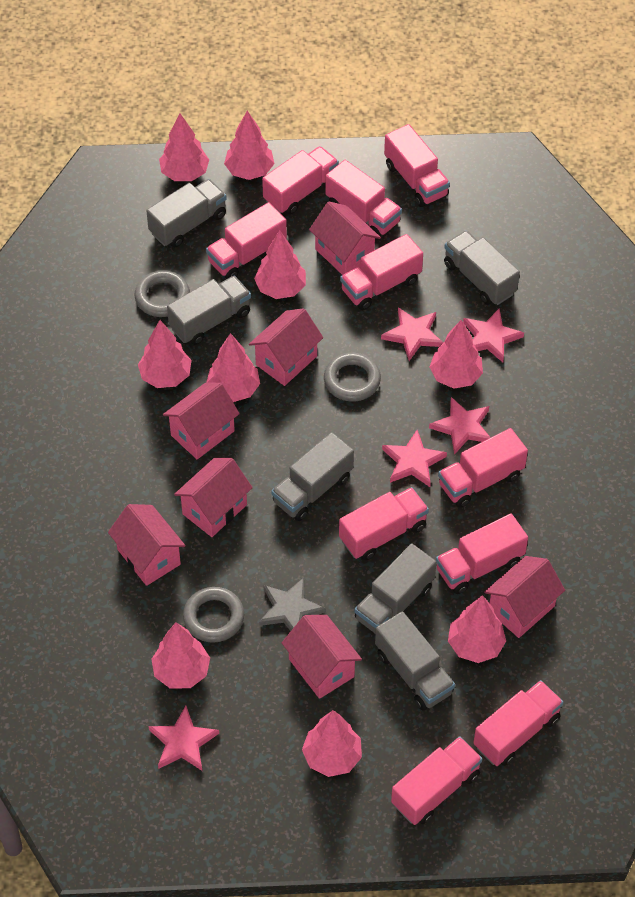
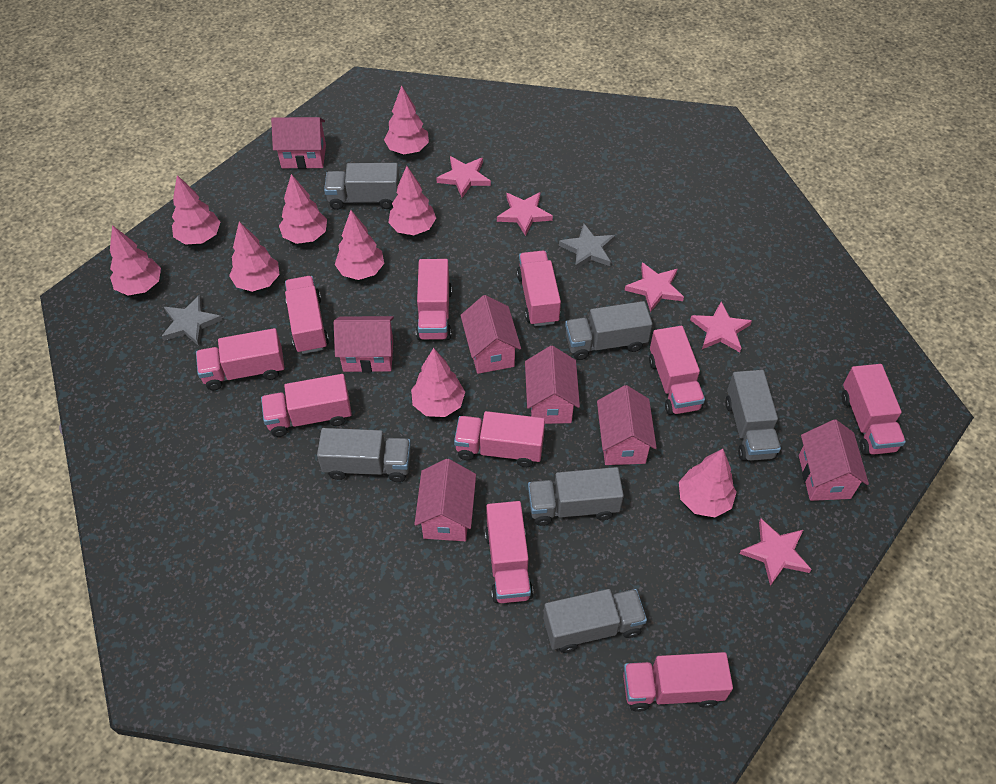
grey ring: 3 -> 0
grey star: 1 -> 2

